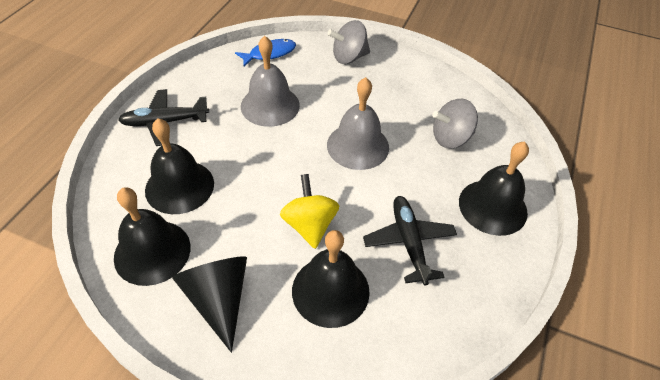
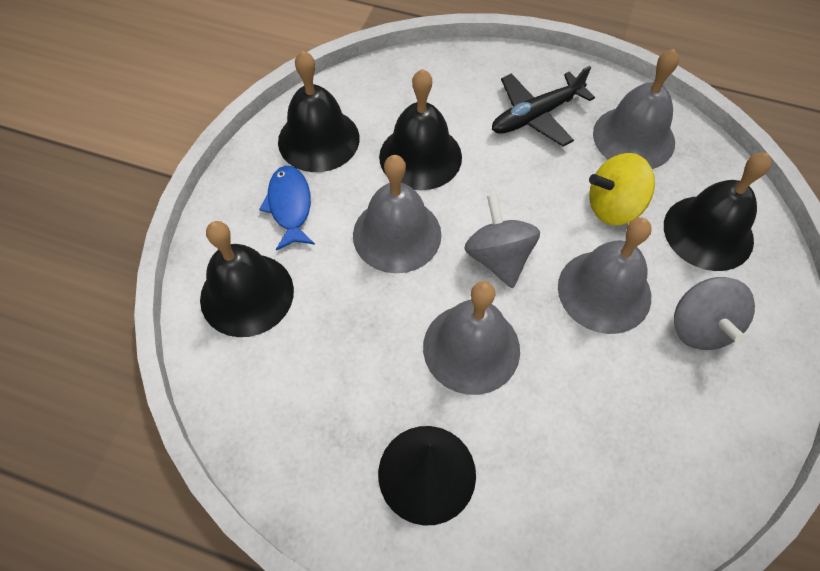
black plane: 2 -> 1
grey bell: 2 -> 4

